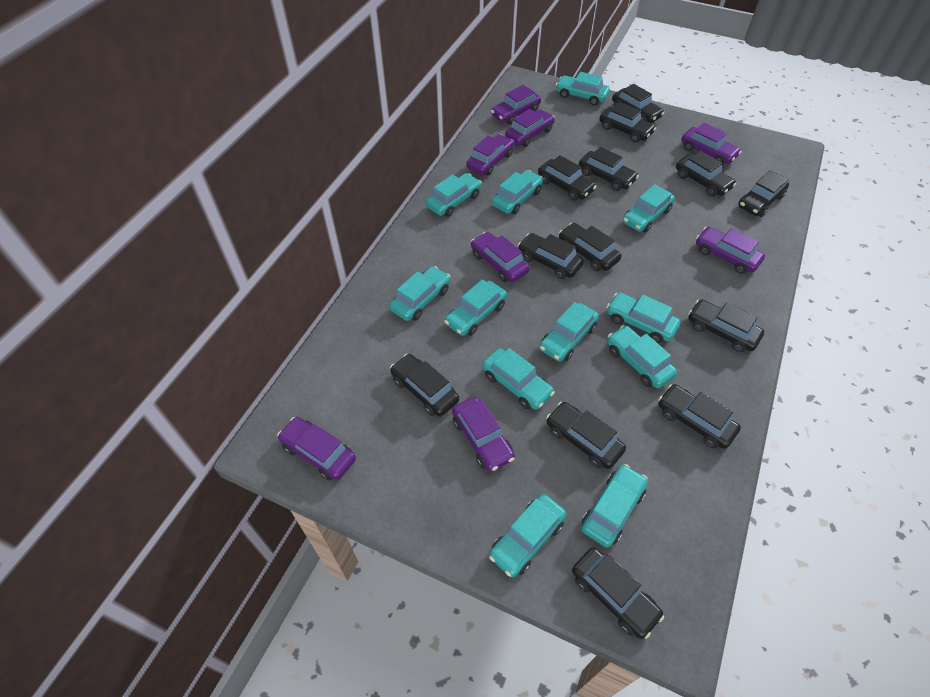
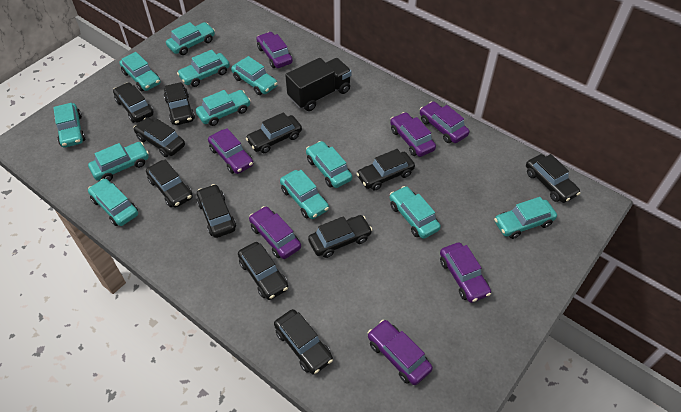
black car: 13 -> 11
black truck: 0 -> 1
purple car: 8 -> 7

